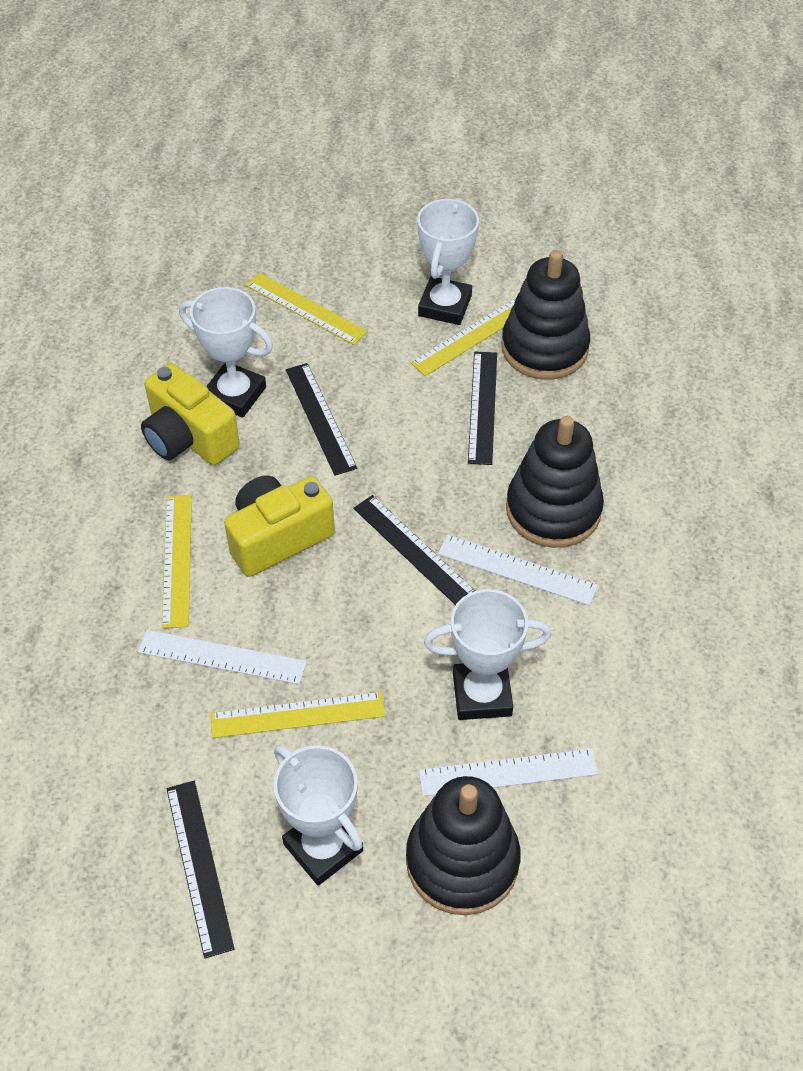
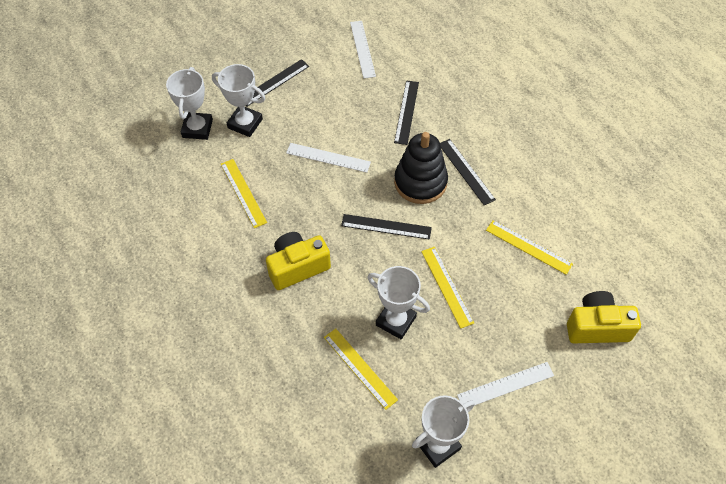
black stacking toy: 3 -> 1

